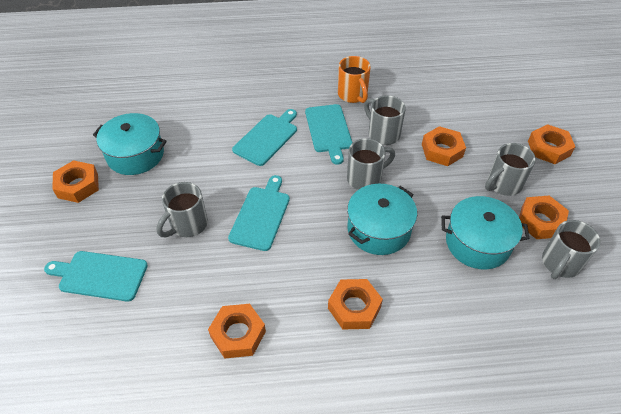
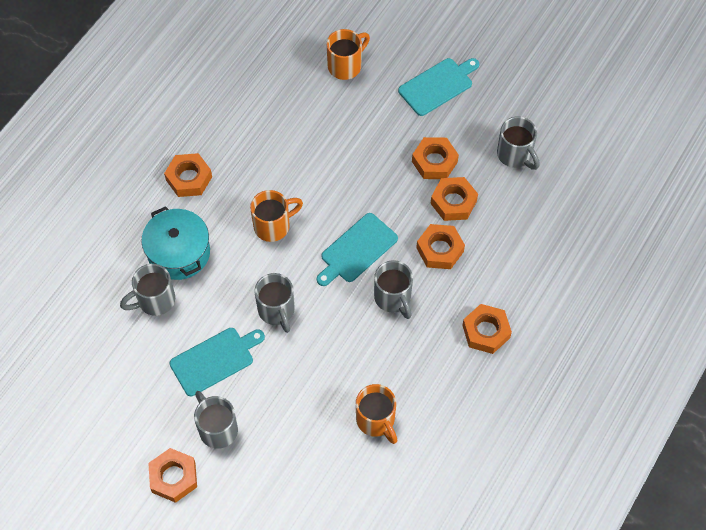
orange mug: 1 -> 3
turquoise cutting board: 4 -> 3
turquoise pot: 3 -> 1

